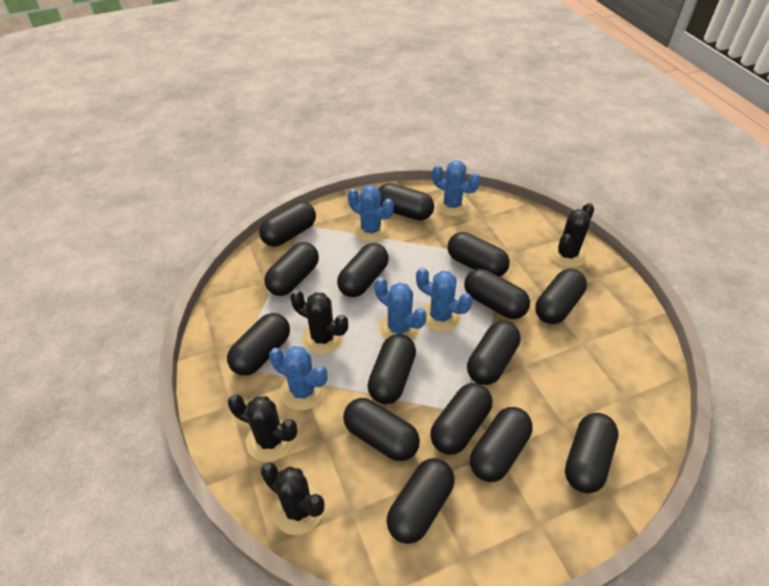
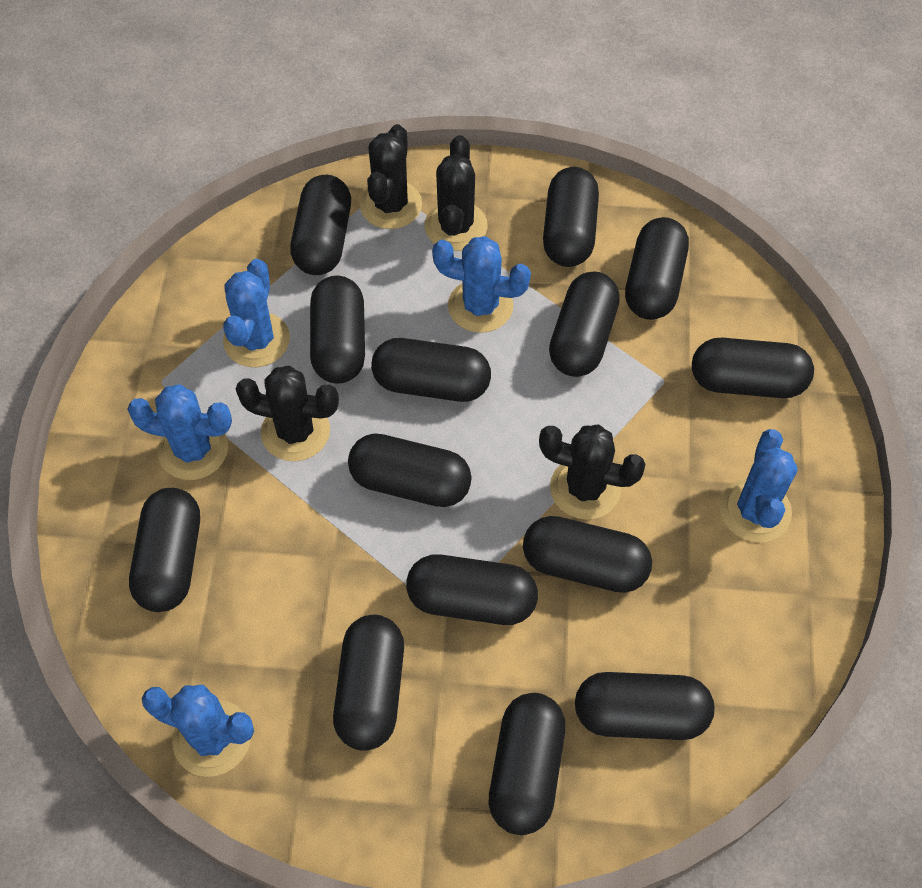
black capsule: 15 -> 14

